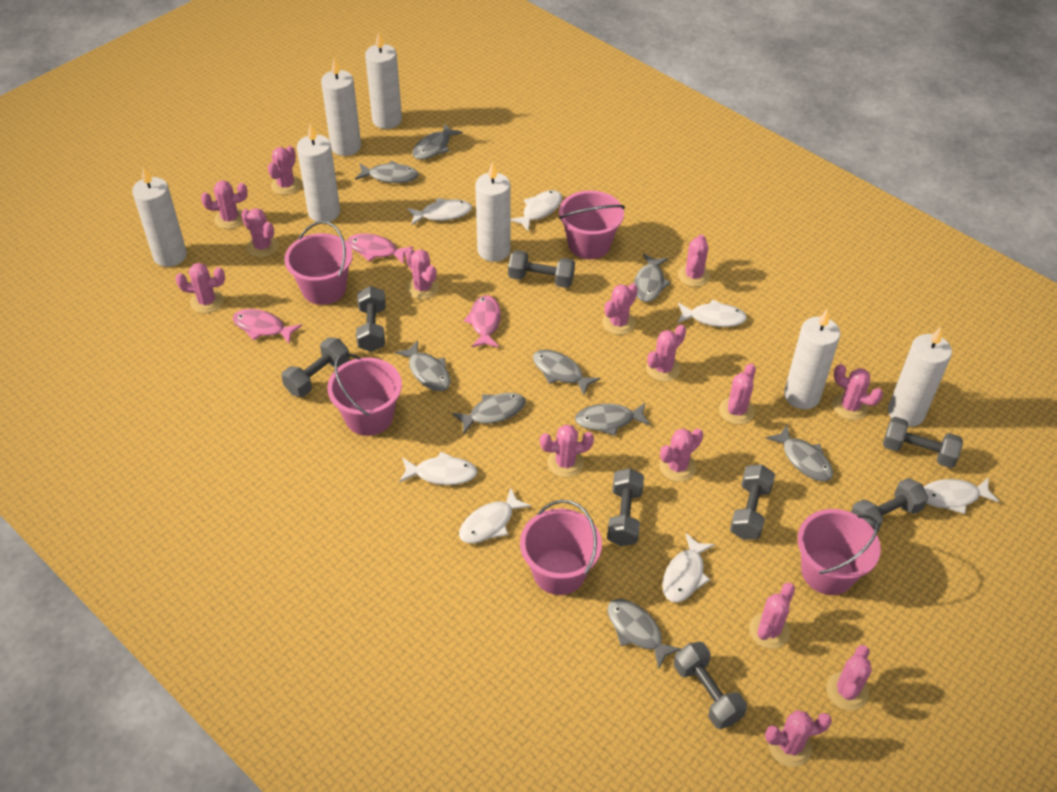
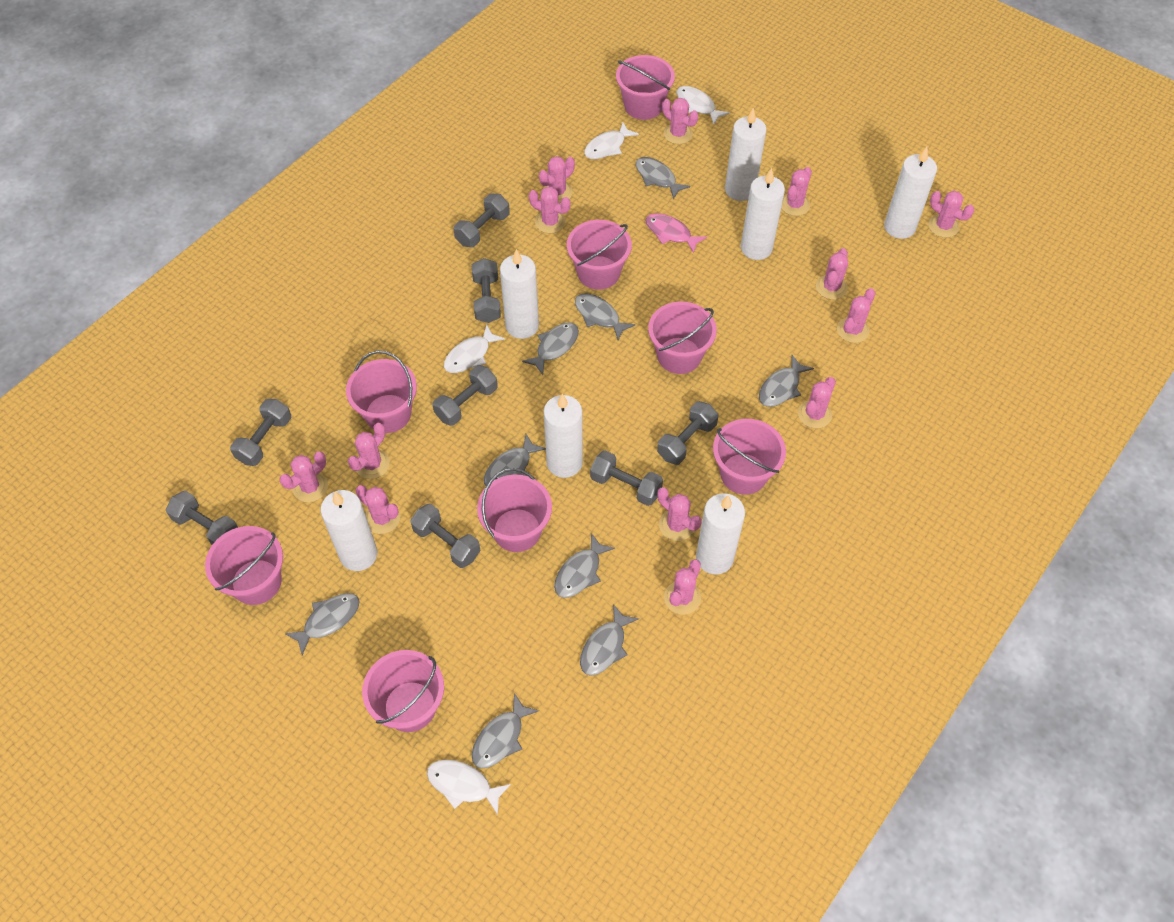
pink bucket: 5 -> 8
pink cactus: 15 -> 13
pink fish: 3 -> 1
white fish: 7 -> 4

